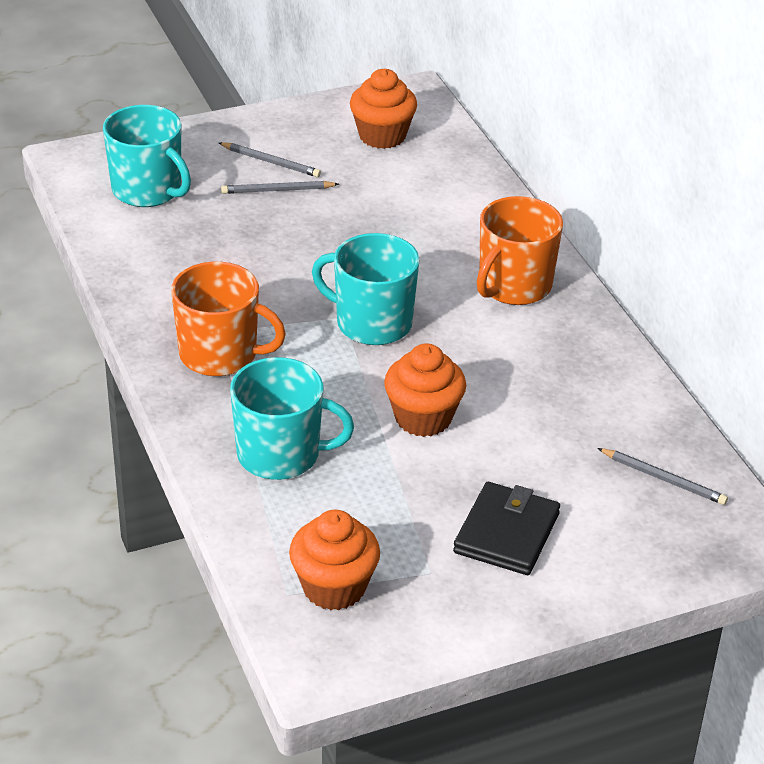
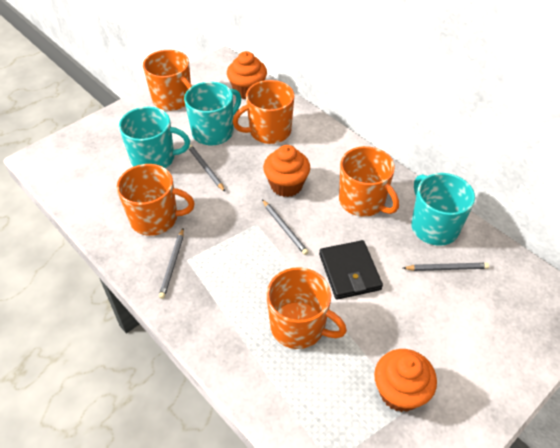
grey pencil: 3 -> 4
orange mug: 2 -> 5

